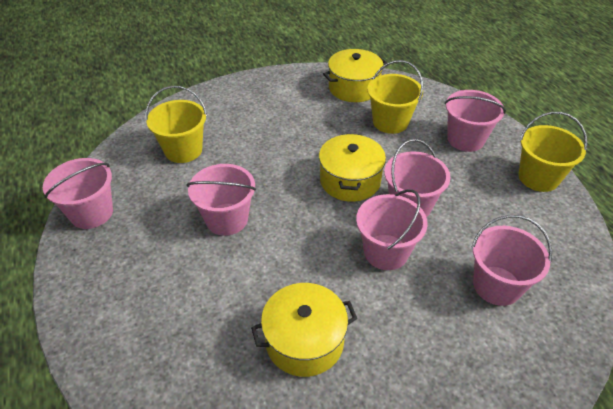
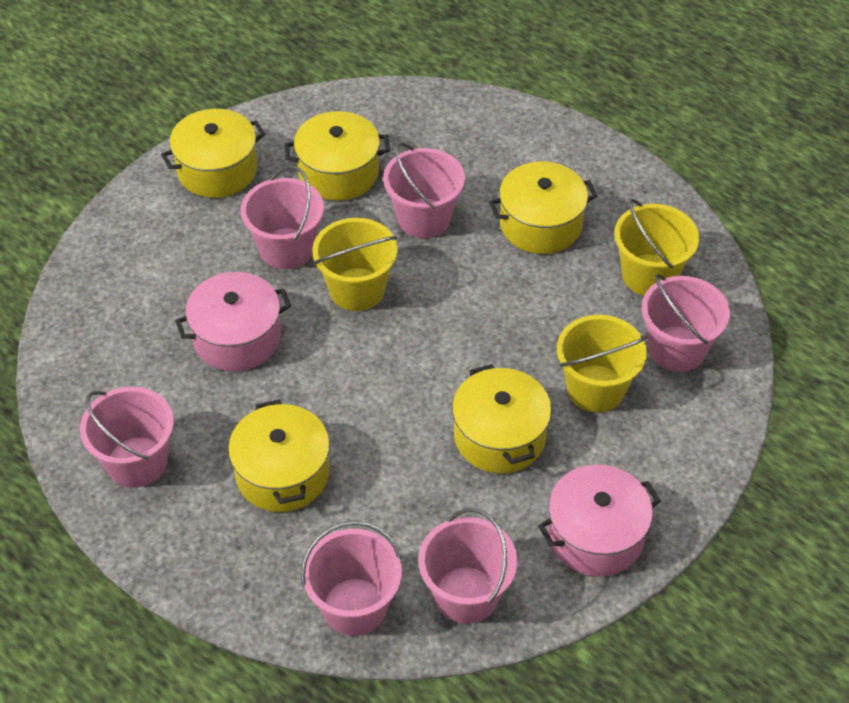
pink pot: 0 -> 2
yellow pot: 3 -> 5

